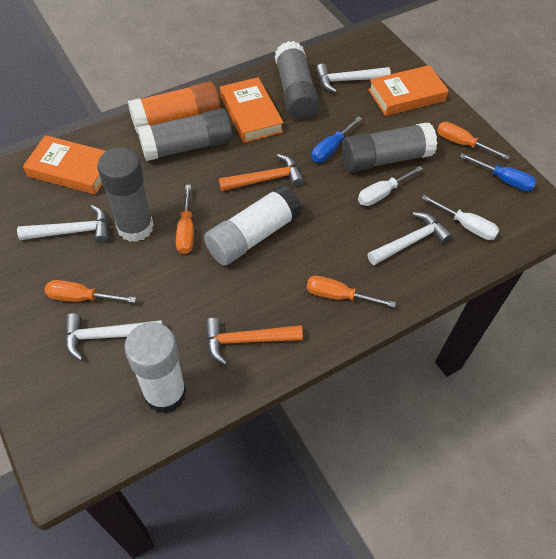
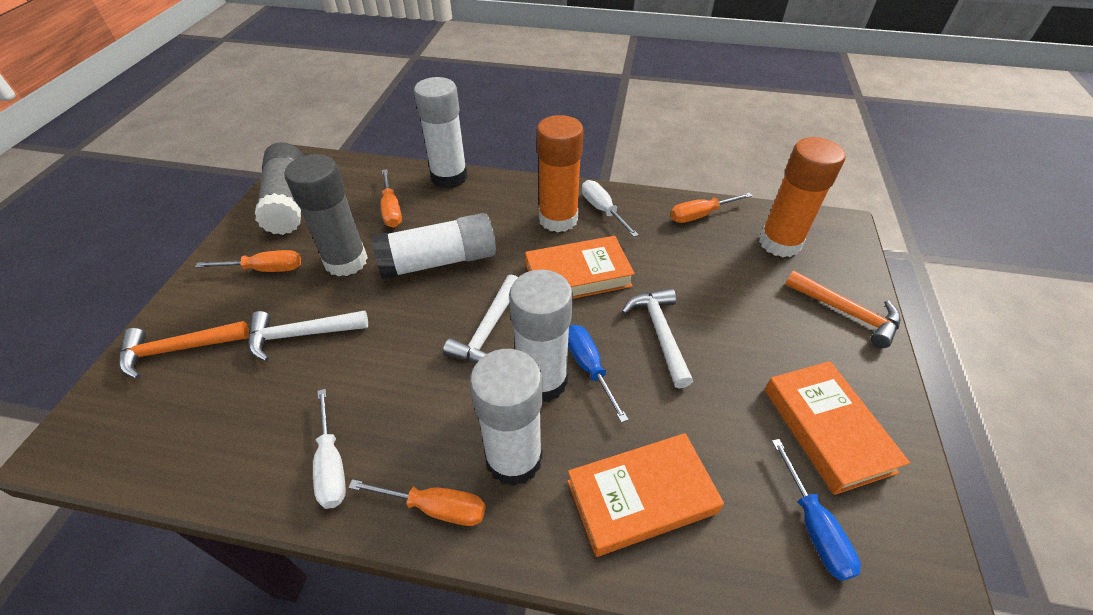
grey glue stick: 4 -> 2
orange glue stick: 1 -> 2
white glue stick: 2 -> 4
white hammer: 4 -> 3

